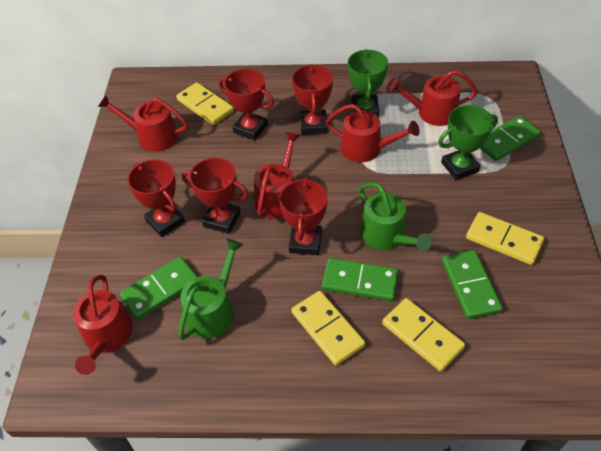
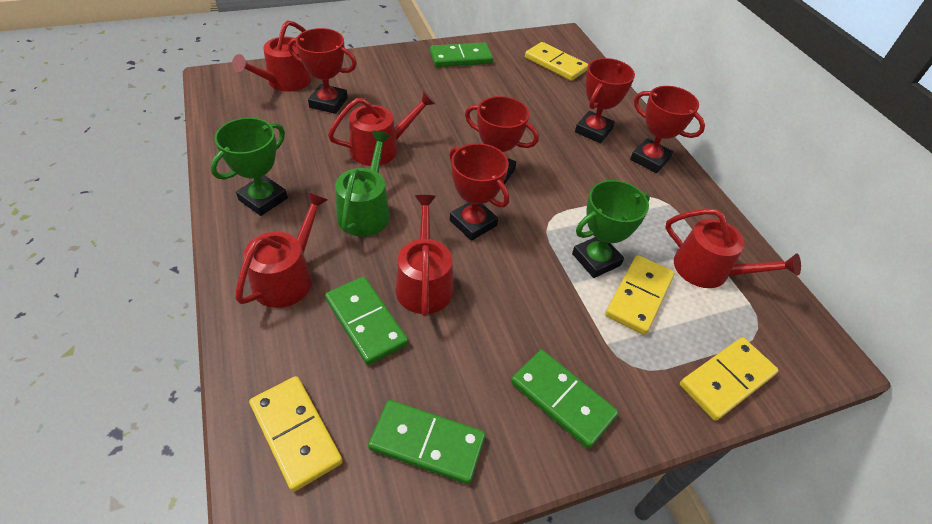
green watering can: 2 -> 1

